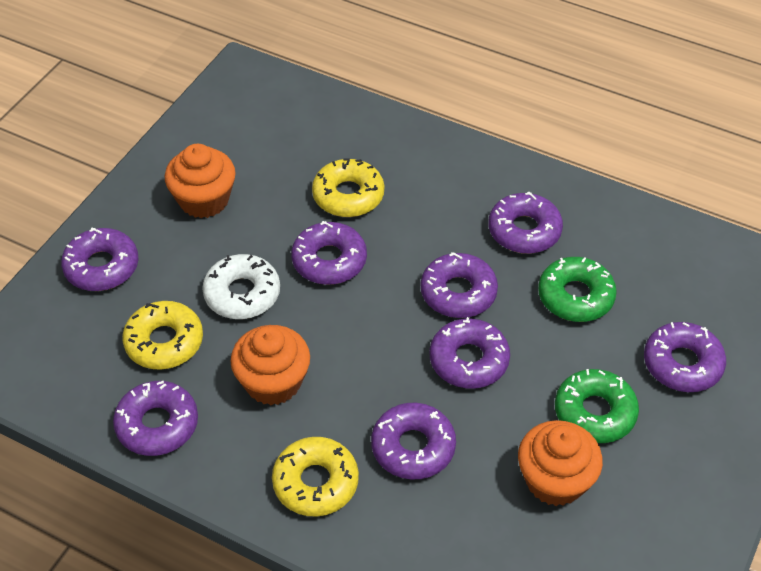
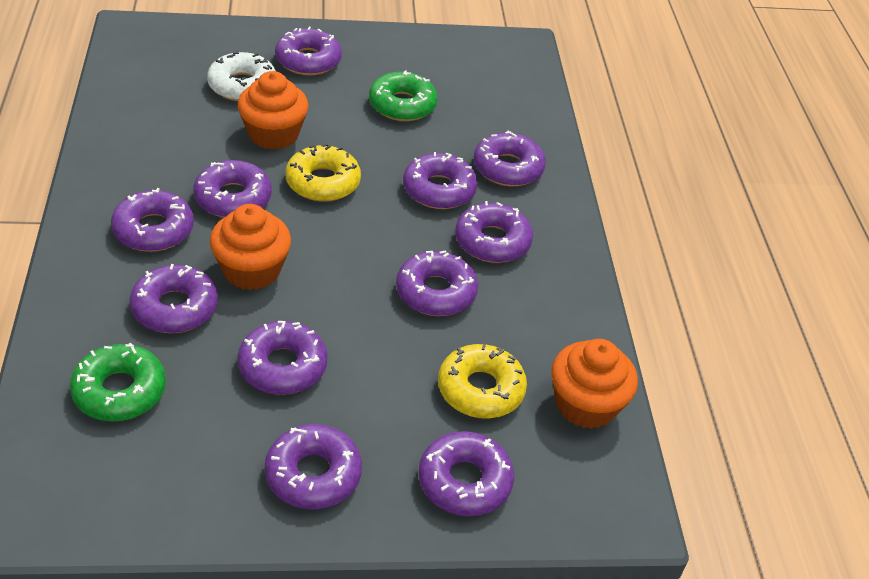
purple donut: 8 -> 11
yellow donut: 3 -> 2

